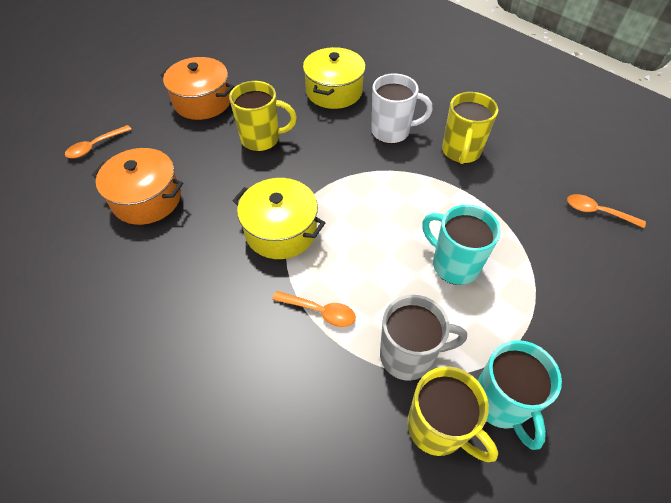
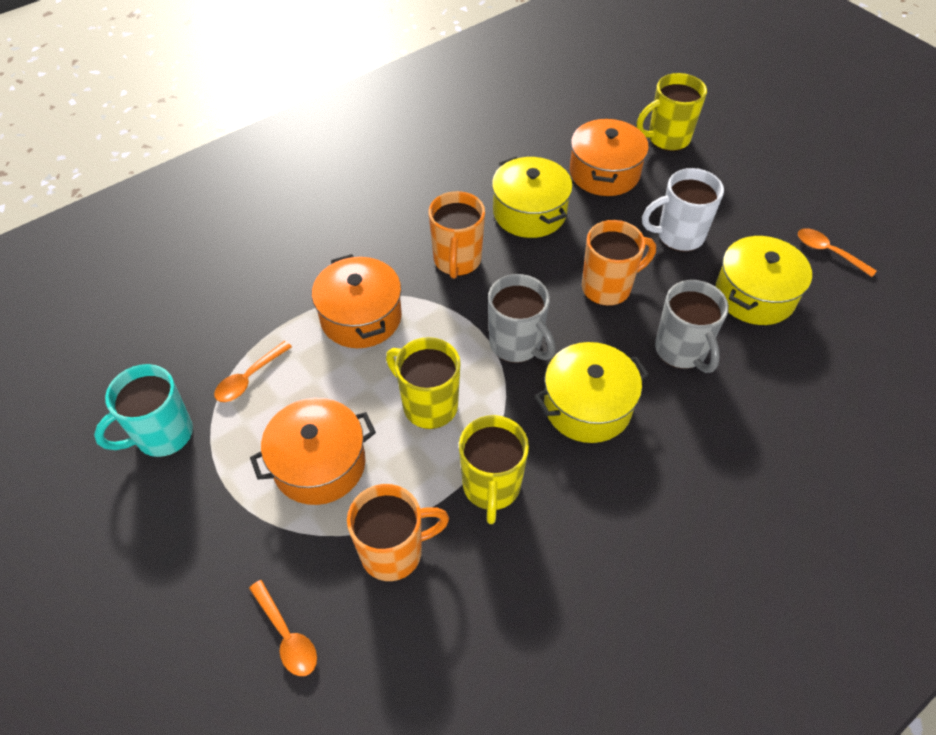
grey mug: 1 -> 2
orange mug: 0 -> 3
orange pot: 2 -> 3
turquoise mug: 2 -> 1
yellow pot: 2 -> 3

